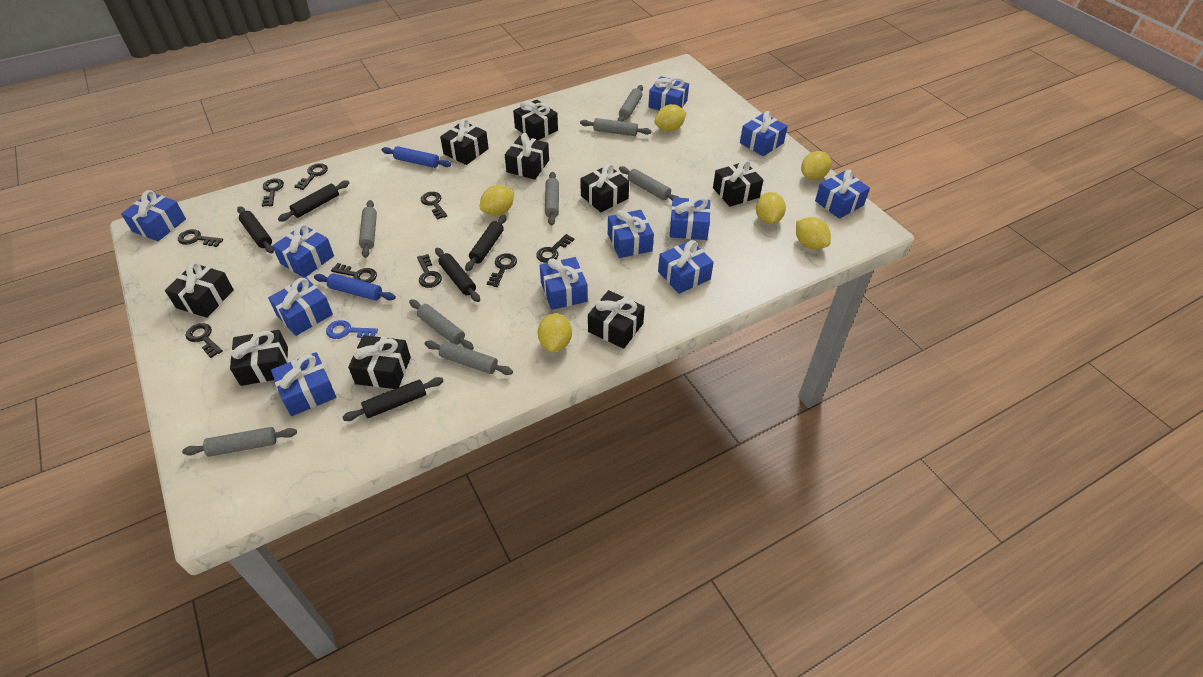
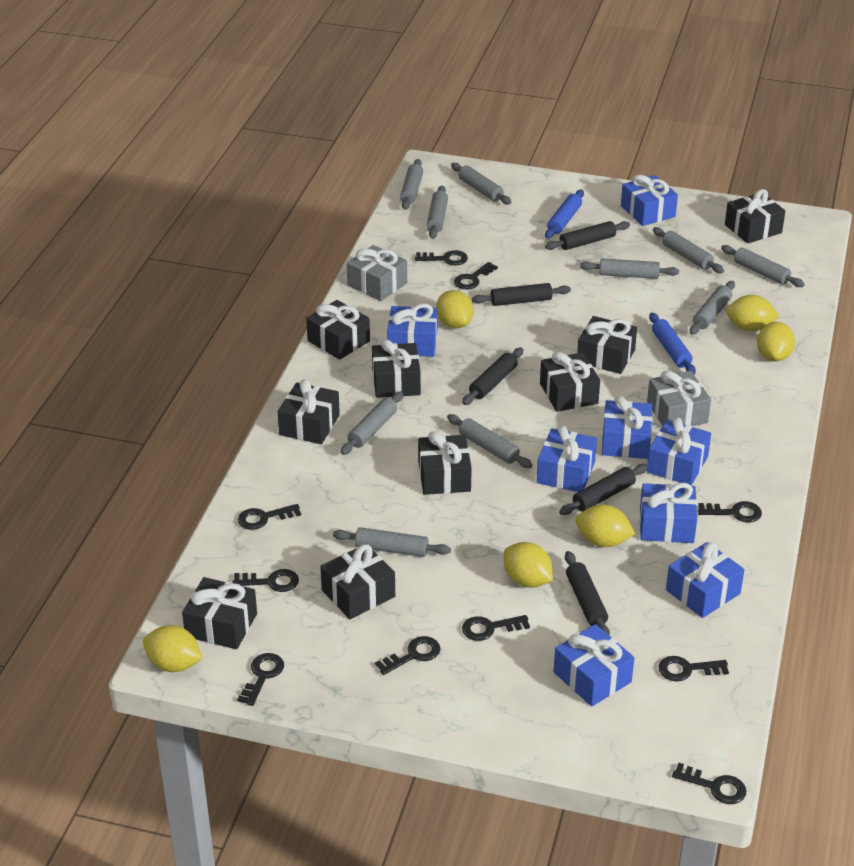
black key: 9 -> 10
blue gift: 11 -> 8
blue key: 1 -> 0
grey gift: 0 -> 2
grey rolling pin: 8 -> 10

